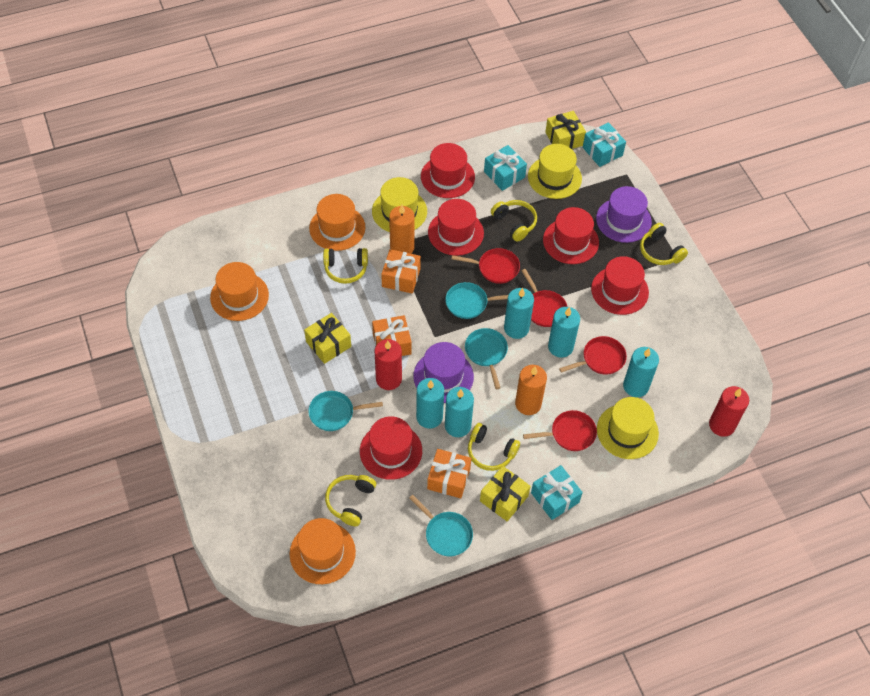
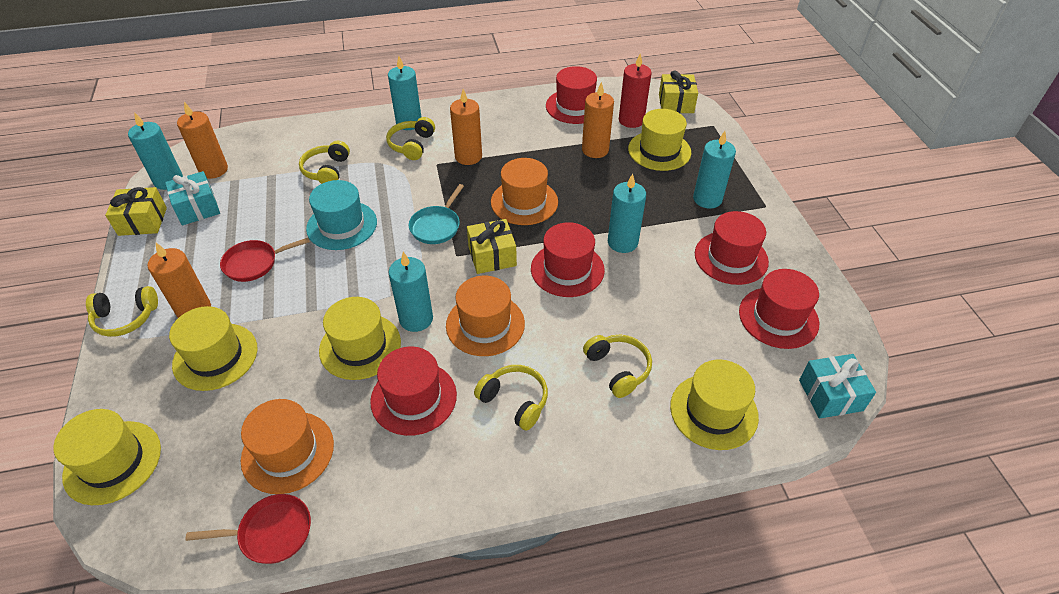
orange candle: 2 -> 4
orange gift: 3 -> 0
purple hat: 2 -> 0
red candle: 2 -> 1
red pan: 4 -> 2
turquoise gift: 3 -> 2
turquoise hat: 0 -> 1
turquoise pan: 4 -> 1
yellow hat: 3 -> 5

